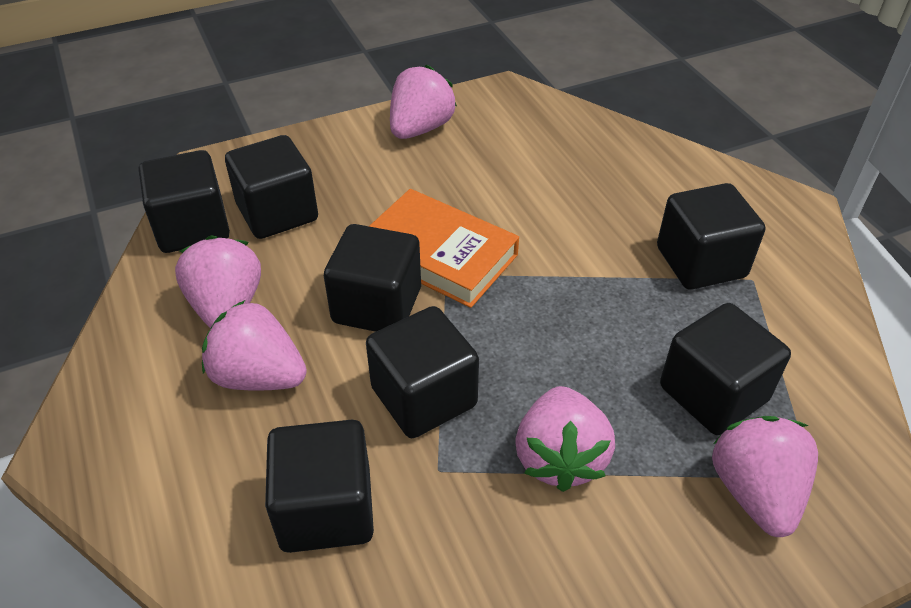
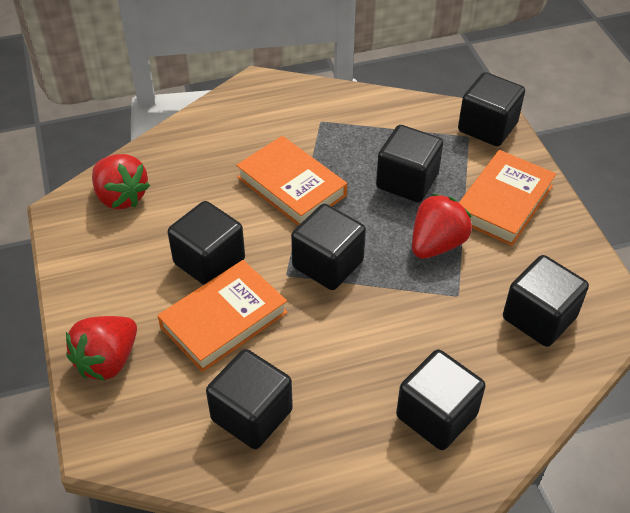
orange book: 1 -> 3
pink strawberry: 5 -> 0
red strawberry: 0 -> 3

